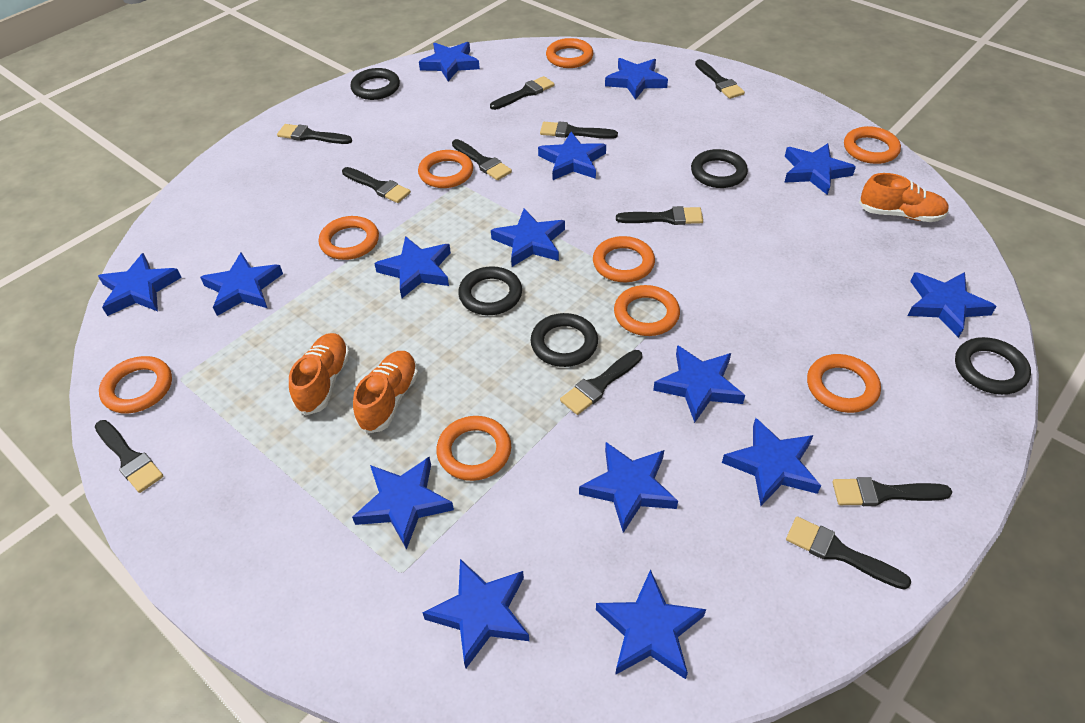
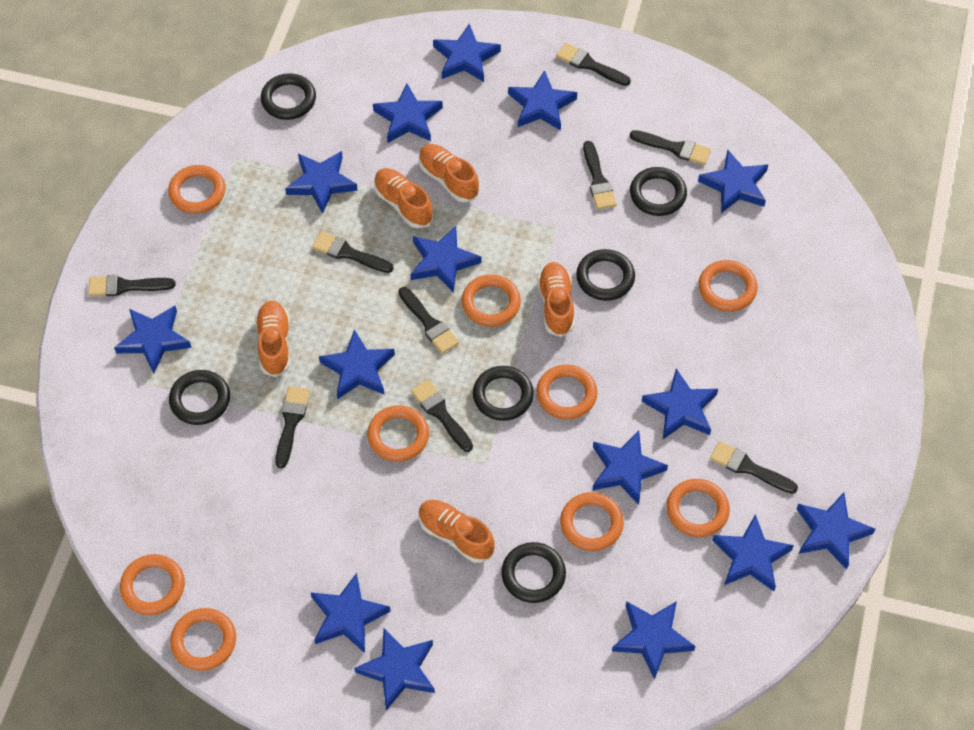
black brush: 11 -> 9
black ring: 5 -> 6
orange shoe: 3 -> 5

